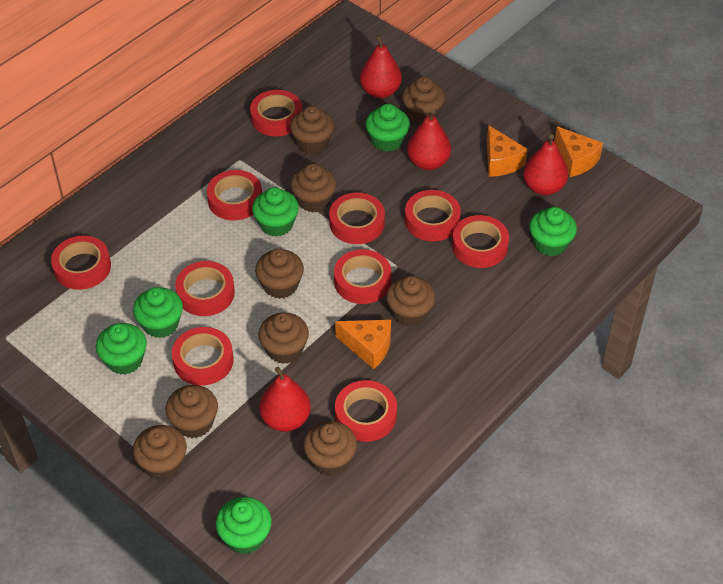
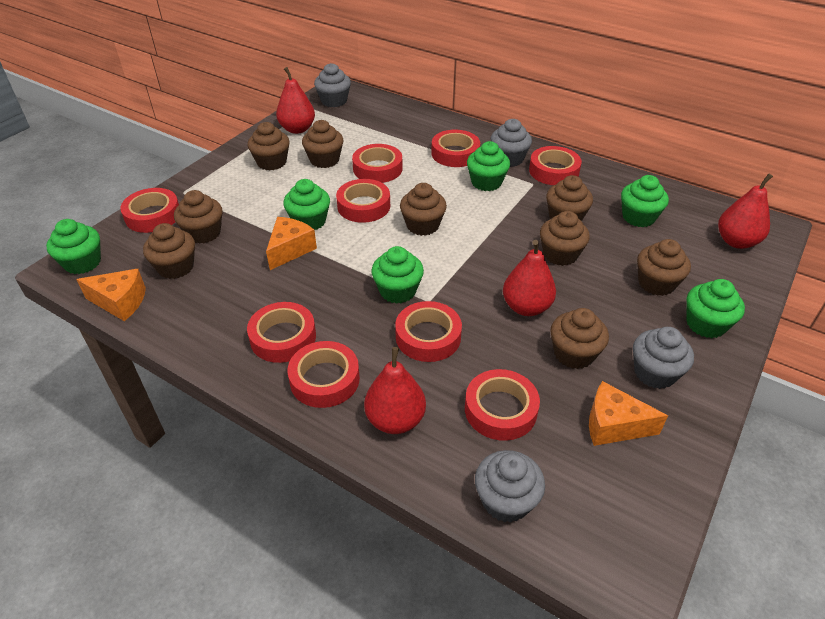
grey cupcake: 0 -> 4
red tape: 10 -> 9

